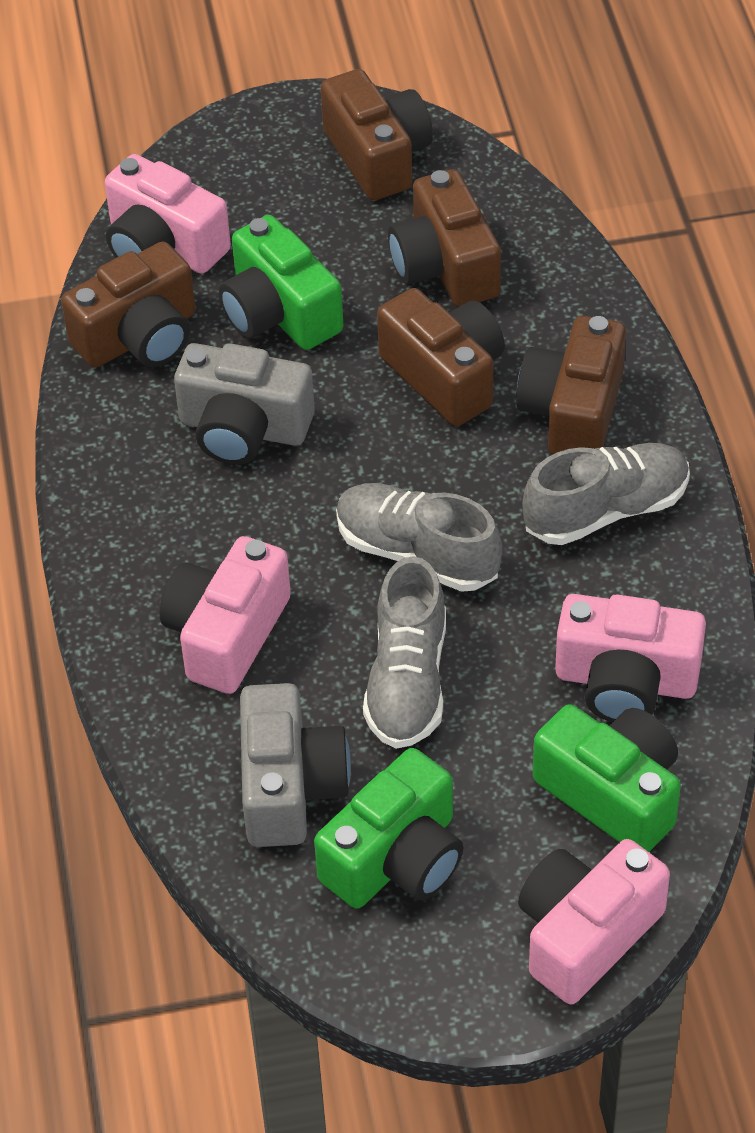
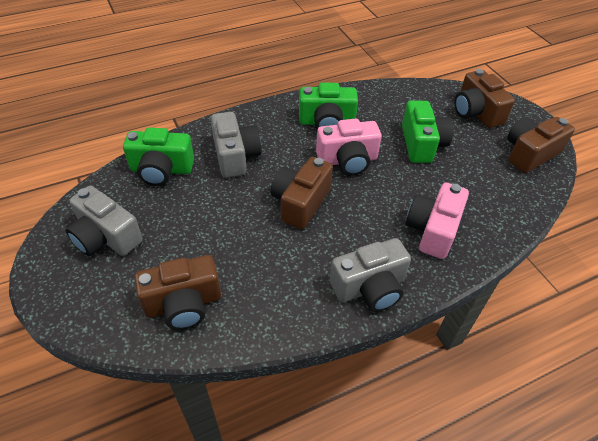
brown camera: 5 -> 4
grey camera: 2 -> 3
grey shoe: 3 -> 0
pink camera: 4 -> 2

